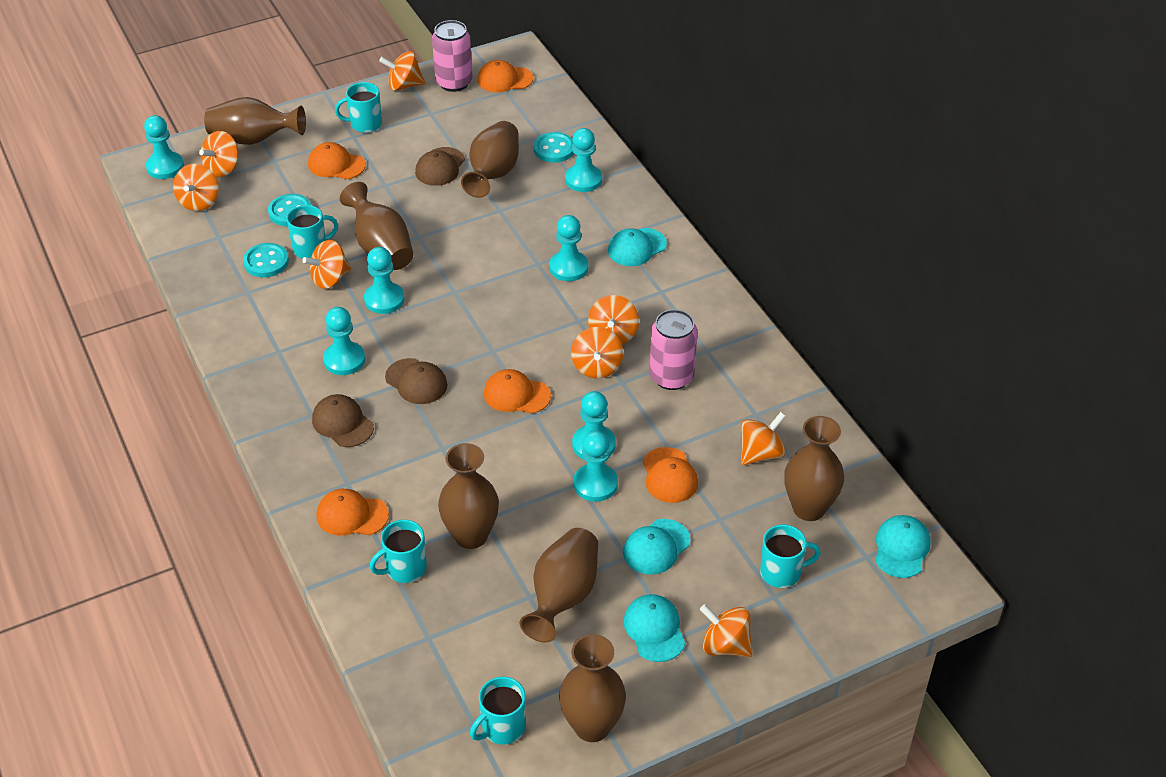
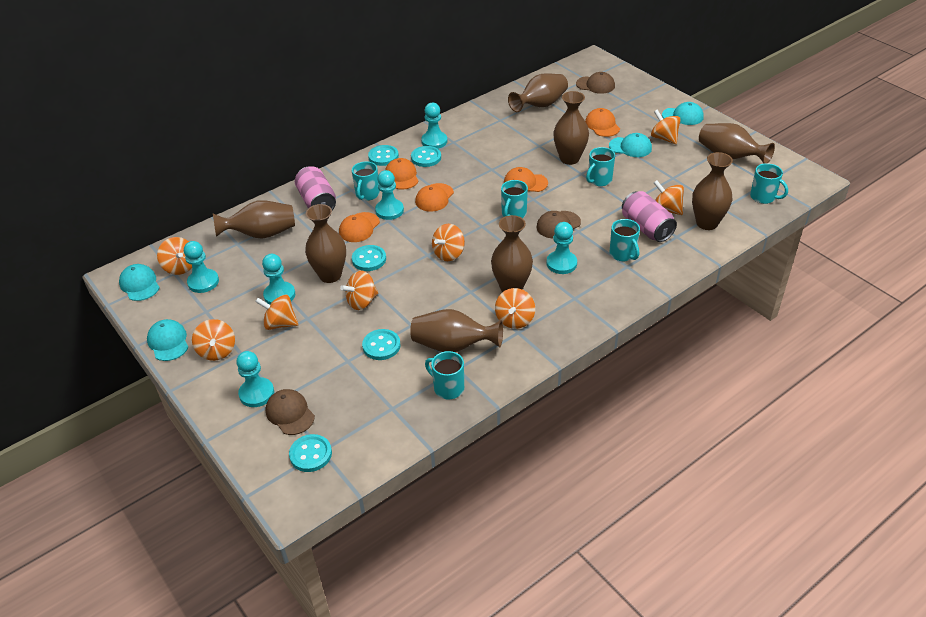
brown vase: 7 -> 8
turquoise button: 3 -> 5
turquoise mug: 5 -> 6
turquoise pawn: 7 -> 6

